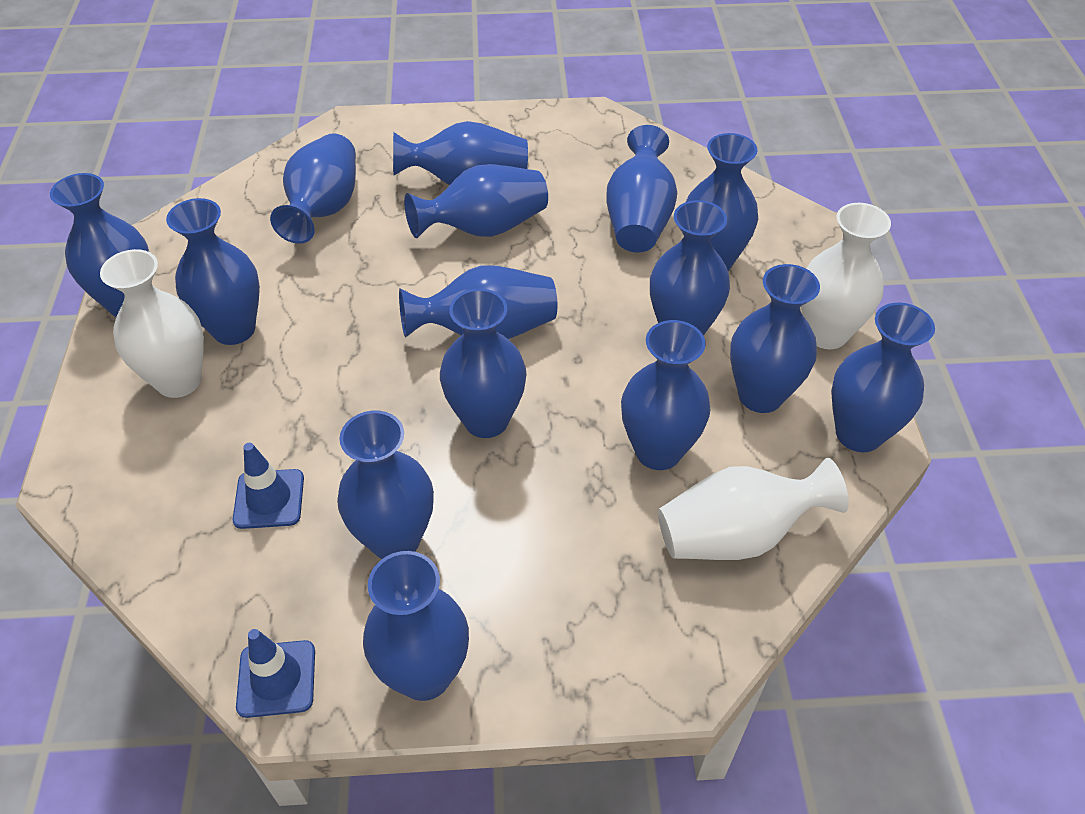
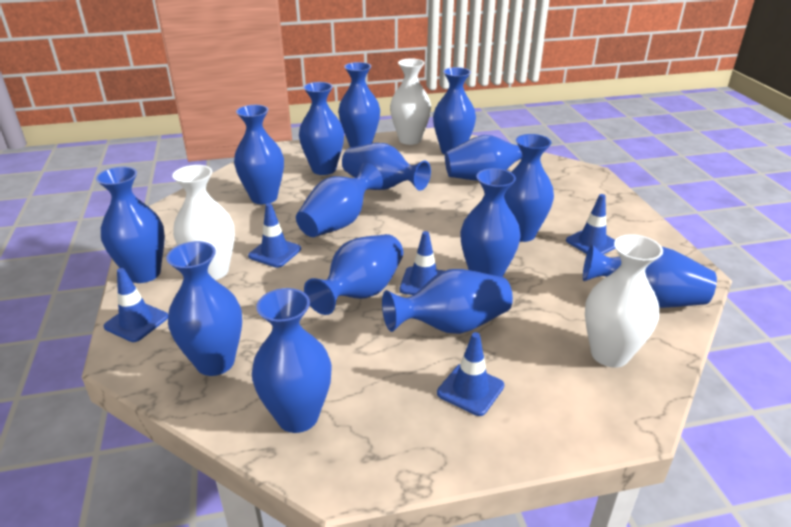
blue traffic cone: 2 -> 5

